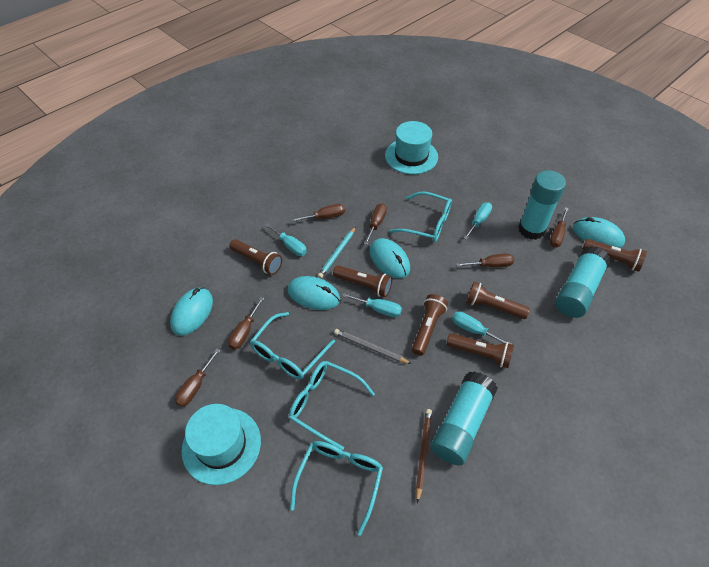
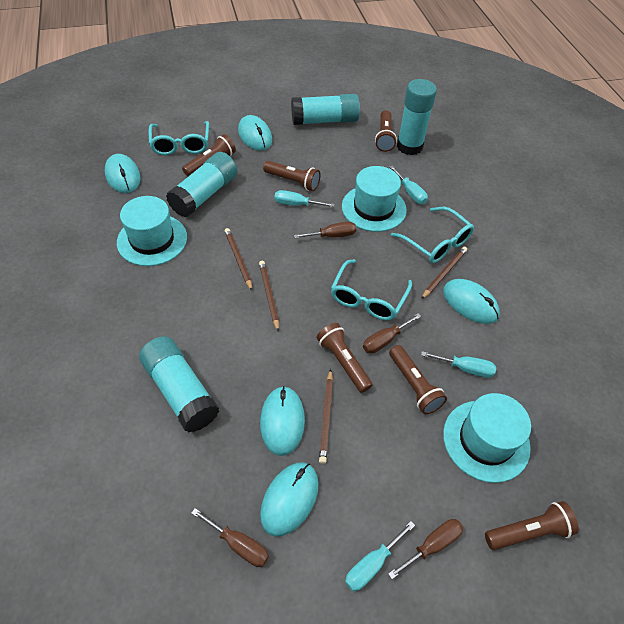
brown pencil: 1 -> 4
brown screwdriver: 6 -> 4
grey pencil: 1 -> 0
turquoise glasses: 4 -> 3
turquoise glue stick: 3 -> 4
turquoise hat: 2 -> 3
turquoise mouse: 4 -> 5
turquoise pencil: 1 -> 0

